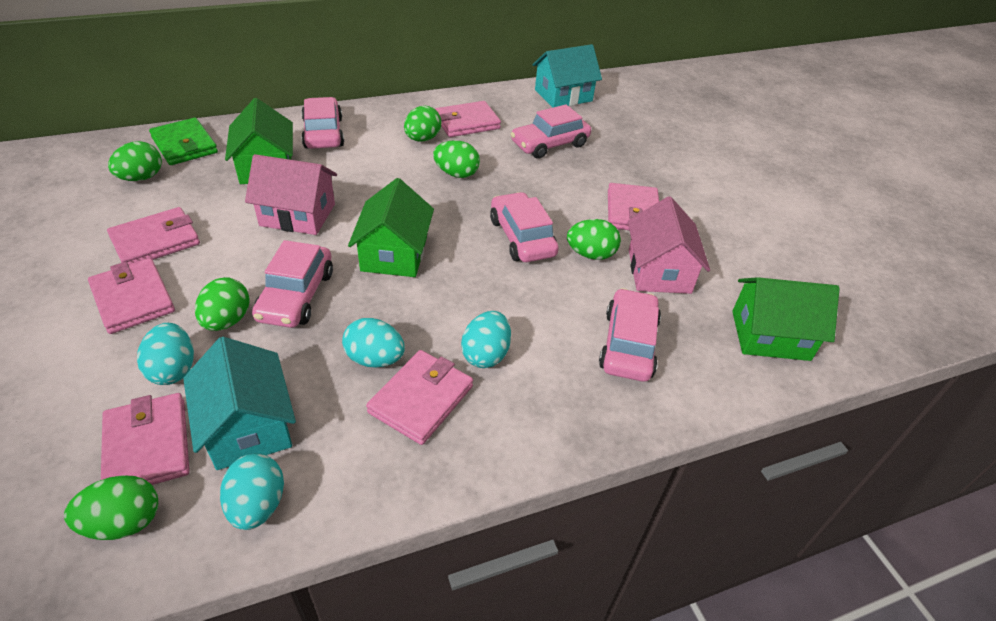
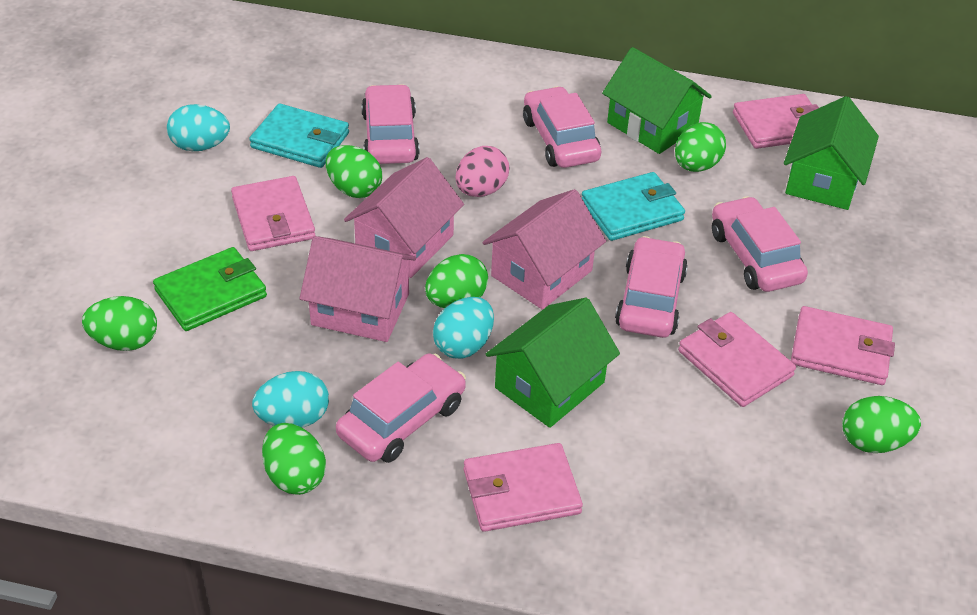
pink egg: 0 -> 1
pink house: 2 -> 3
pink wallet: 6 -> 5
turquoise egg: 4 -> 3
turquoise house: 2 -> 0
turquoise wallet: 0 -> 2

